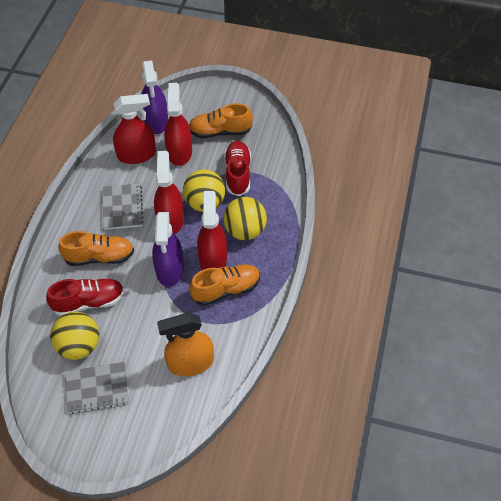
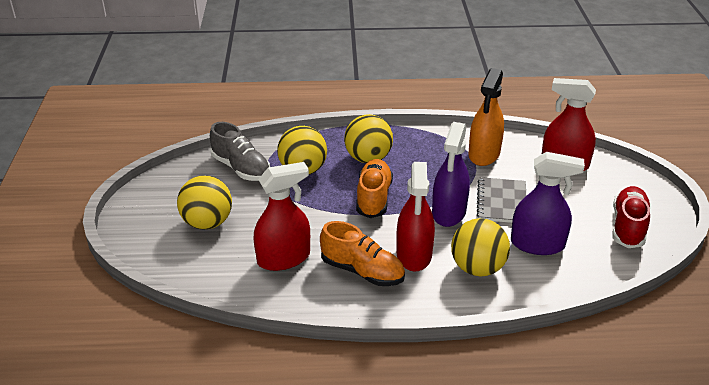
grey notebook: 2 -> 1
grey shoe: 0 -> 1
orange shoe: 3 -> 2
red shoe: 2 -> 1
red spray bottle: 4 -> 3
yellow ball: 3 -> 4

